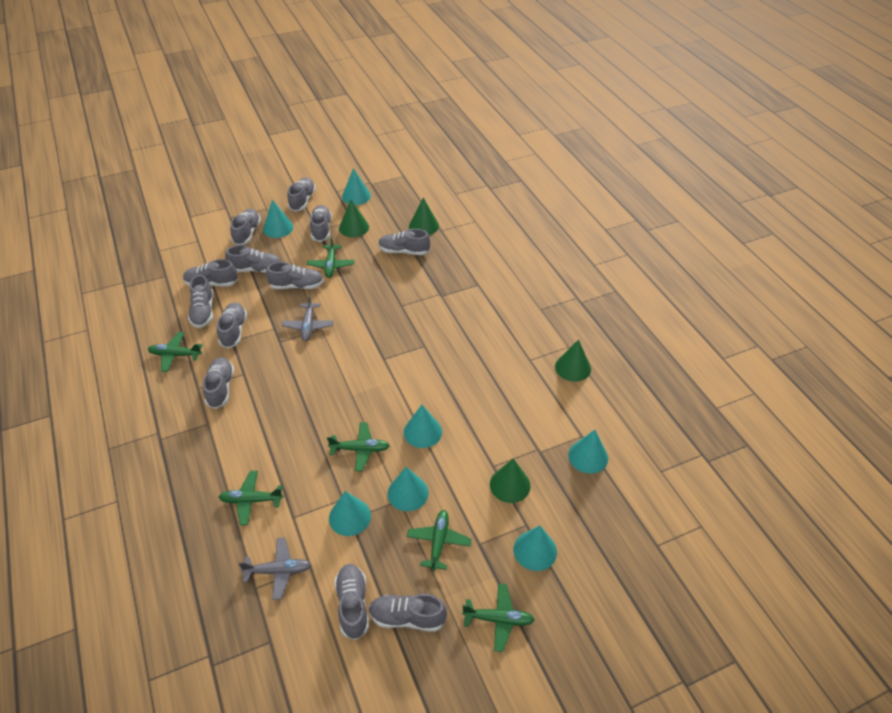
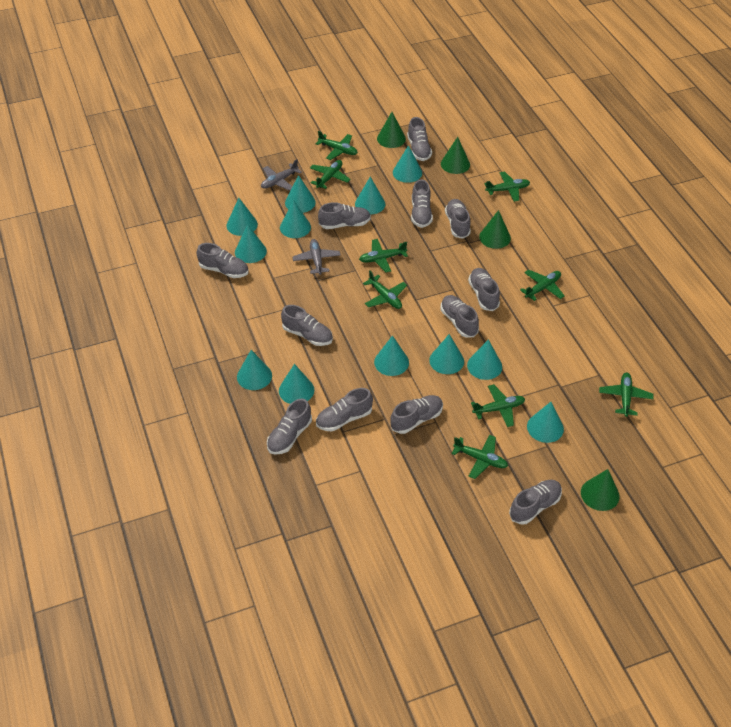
green plane: 6 -> 9
turquoise cone: 7 -> 12

